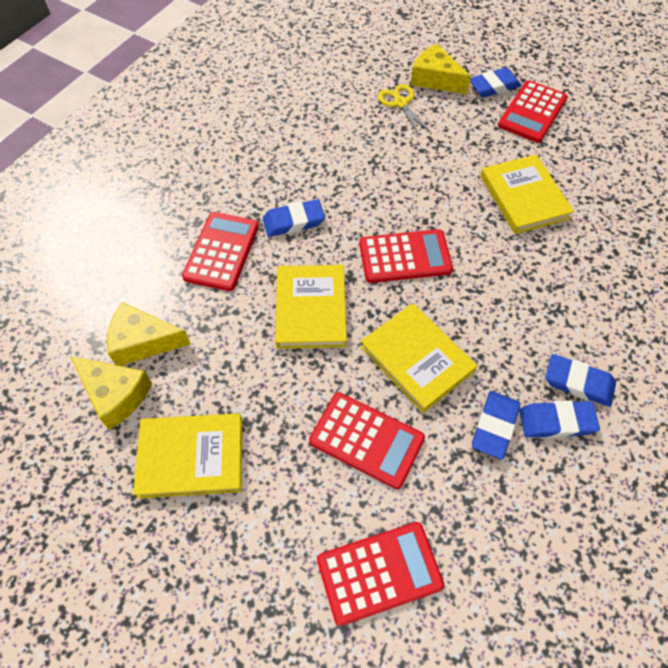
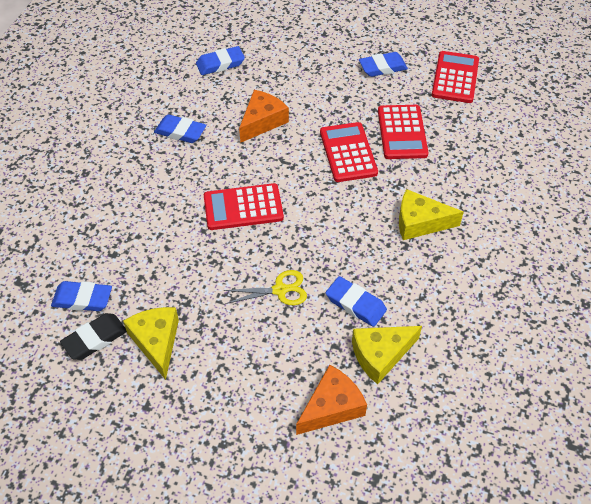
black eraser: 0 -> 1
orange cheese: 0 -> 2
red calculator: 5 -> 4
yellow book: 4 -> 0

